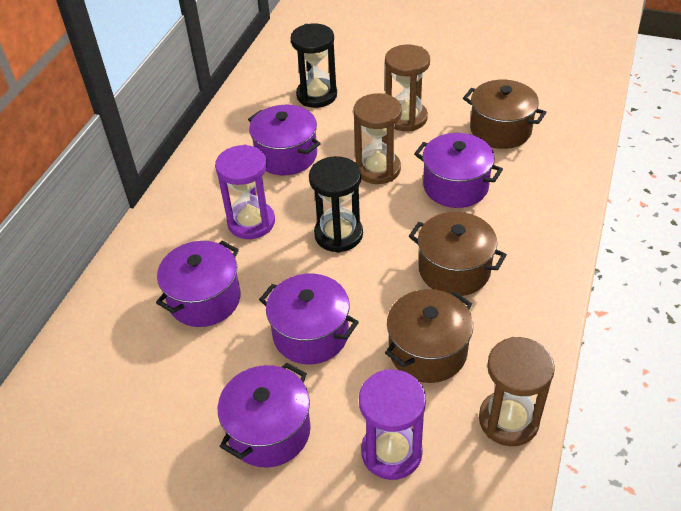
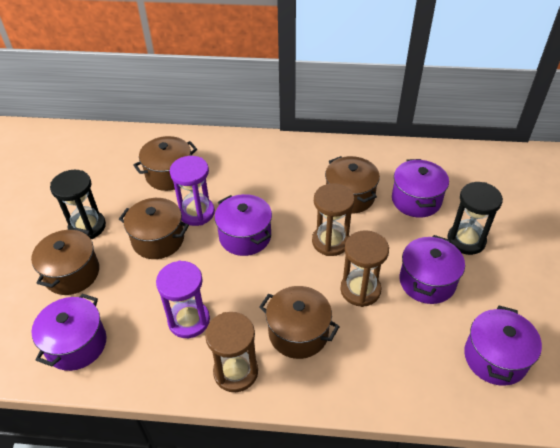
brown pot: 3 -> 5

